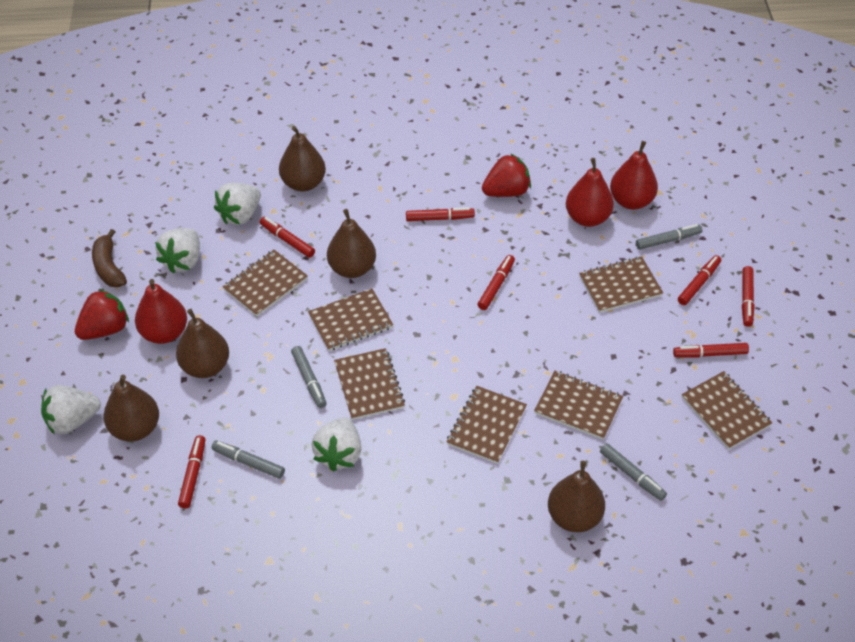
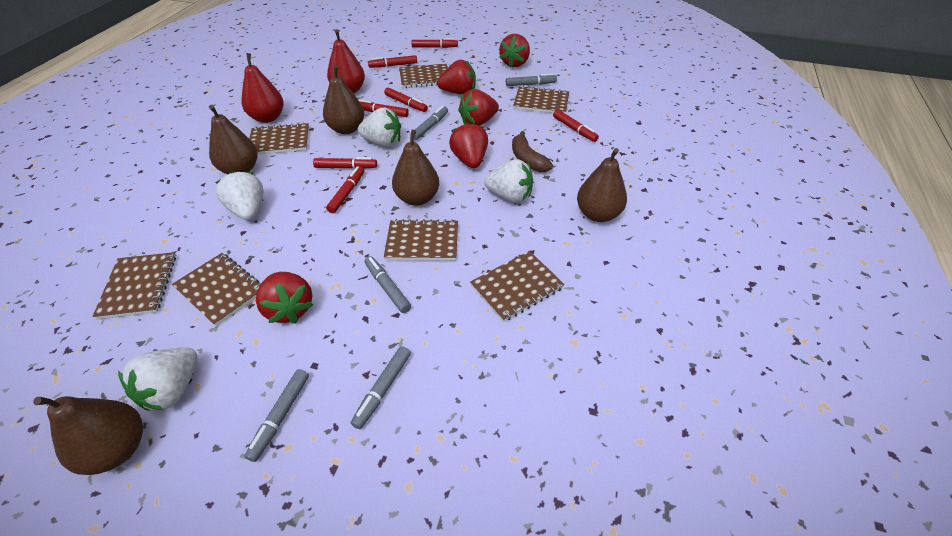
grey marker: 4 -> 5
red pear: 3 -> 2
red strawberry: 2 -> 5

